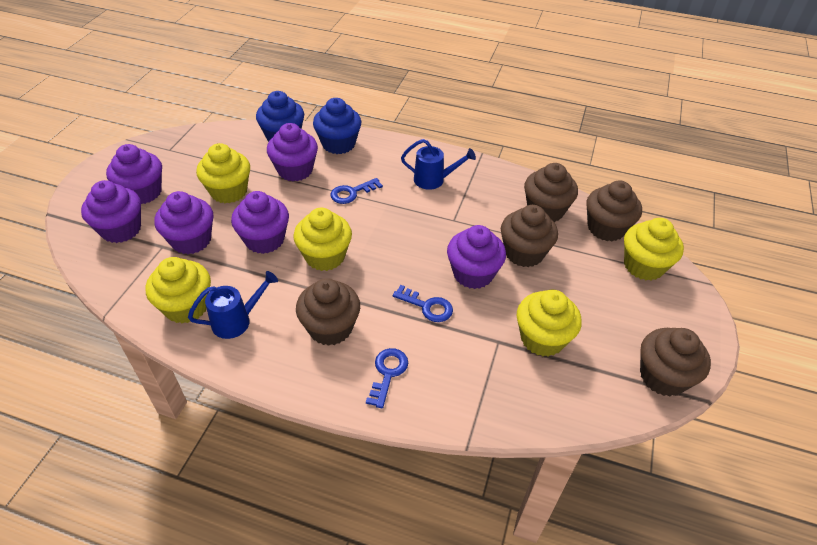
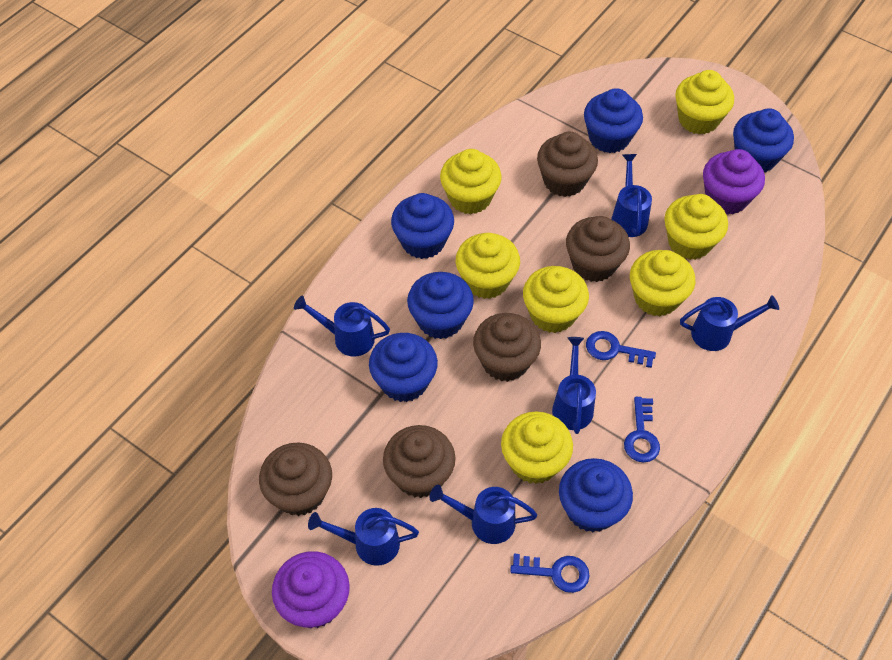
blue cupcake: 2 -> 6
blue watering can: 2 -> 6
purple cupcake: 6 -> 2
yellow cupcake: 5 -> 7

